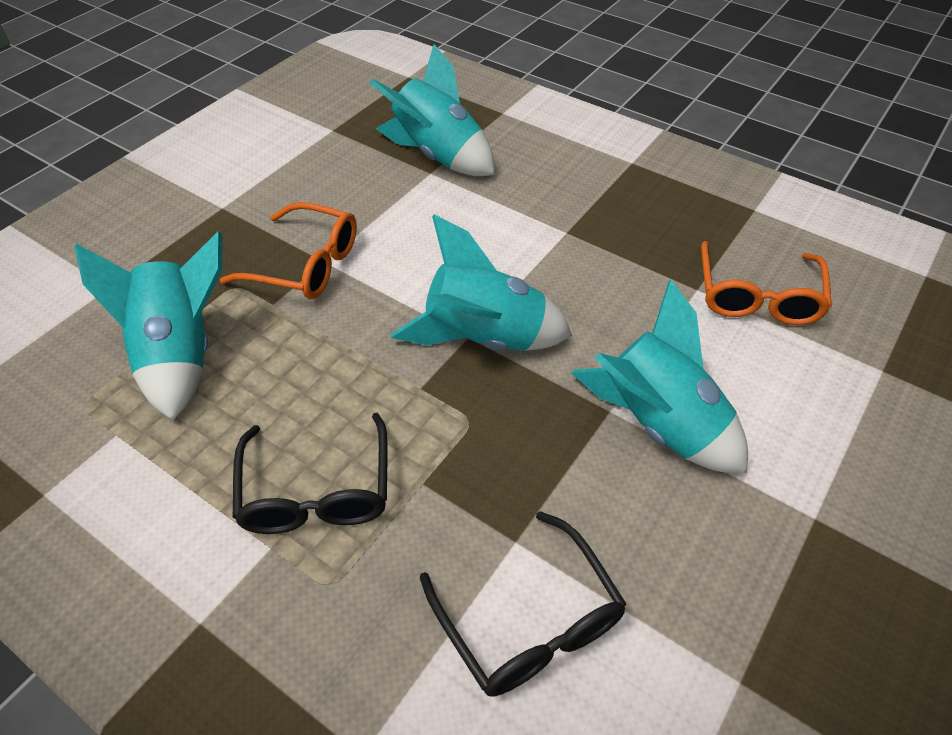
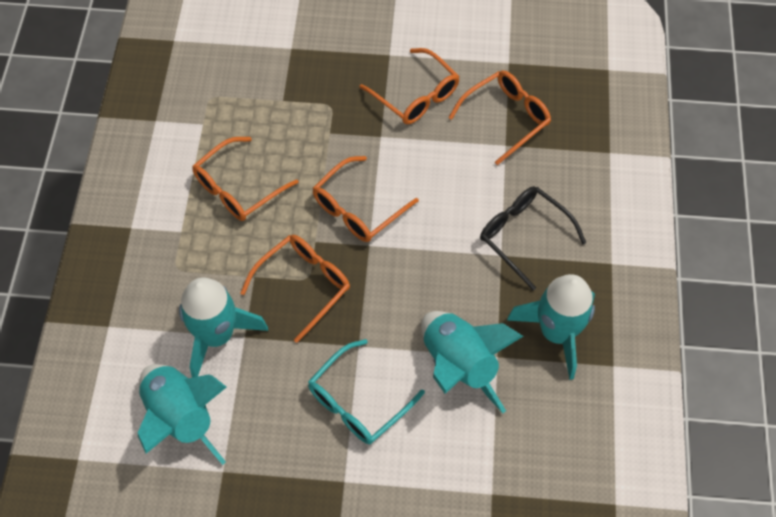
black glasses: 2 -> 1
orange glasses: 2 -> 5
turquoise glasses: 0 -> 1

